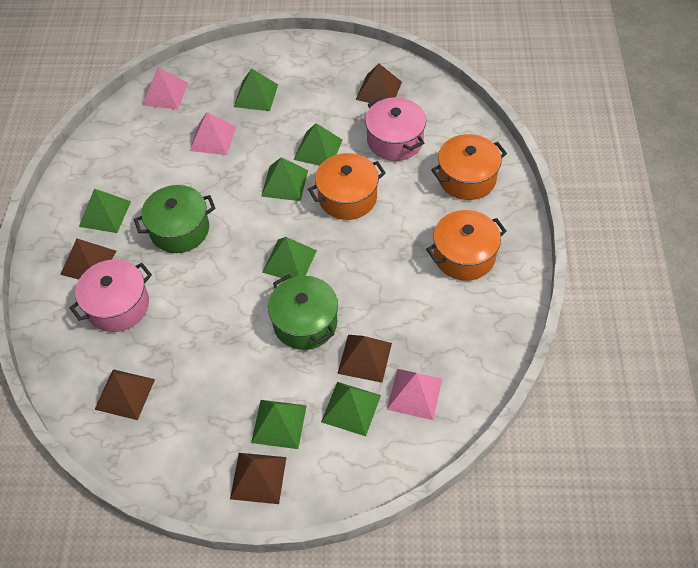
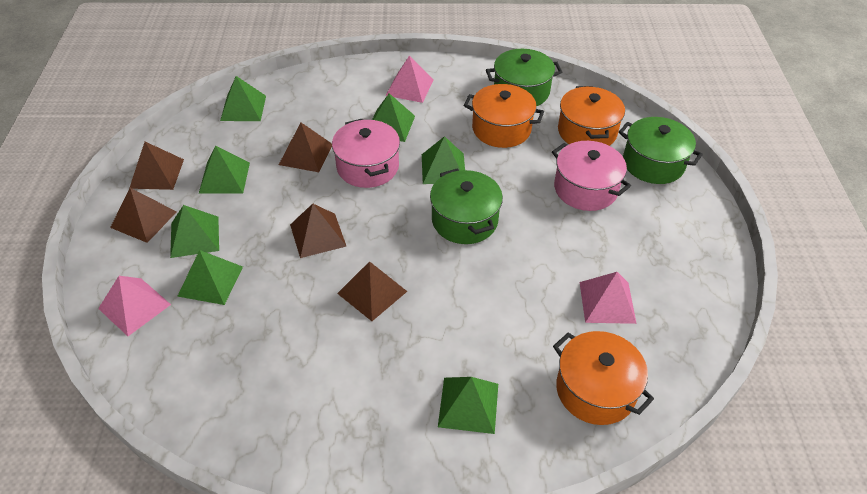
green pot: 2 -> 3

